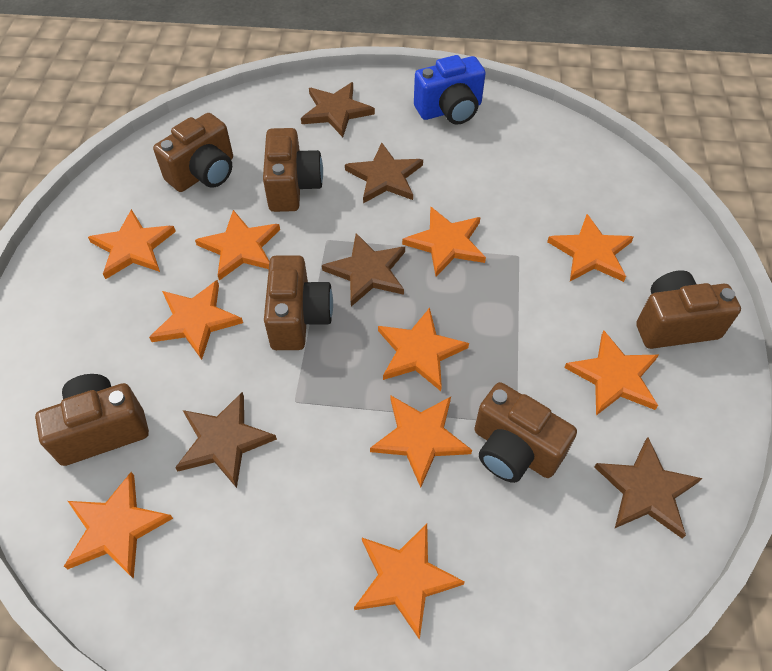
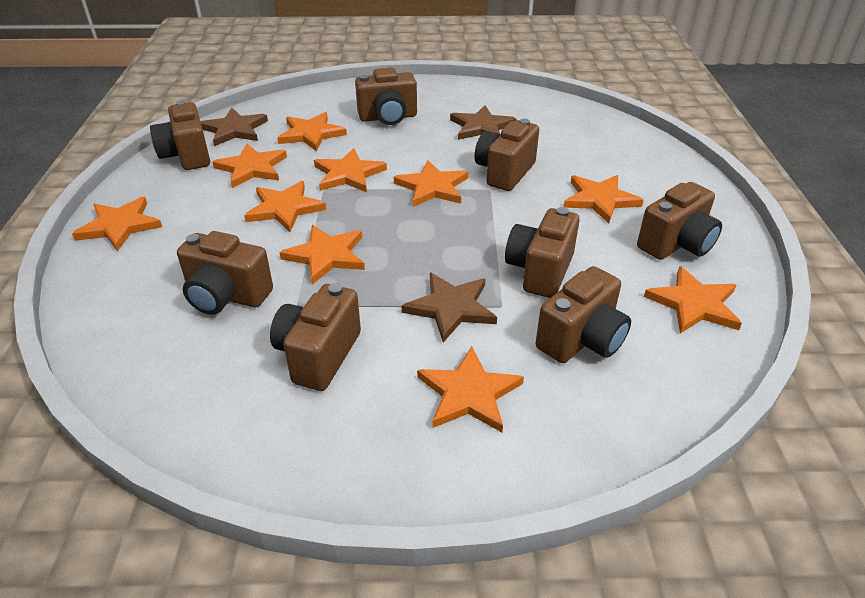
blue camera: 1 -> 0
brown camera: 6 -> 8
brown star: 5 -> 3

